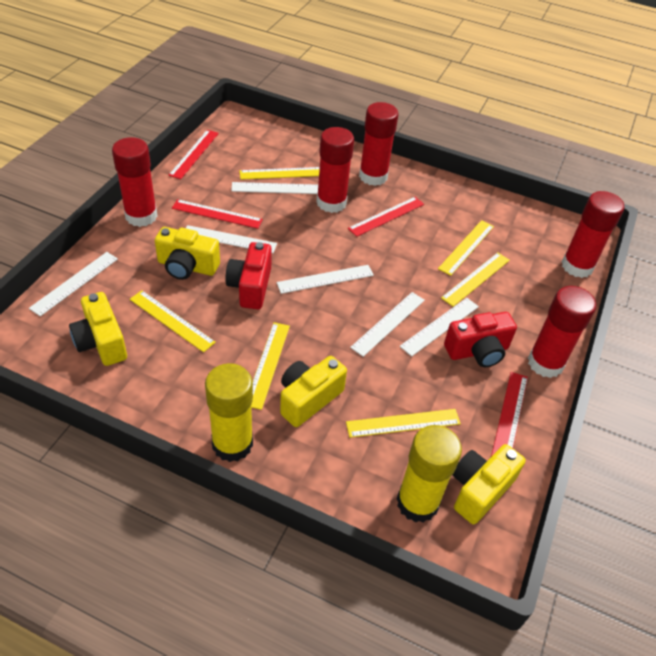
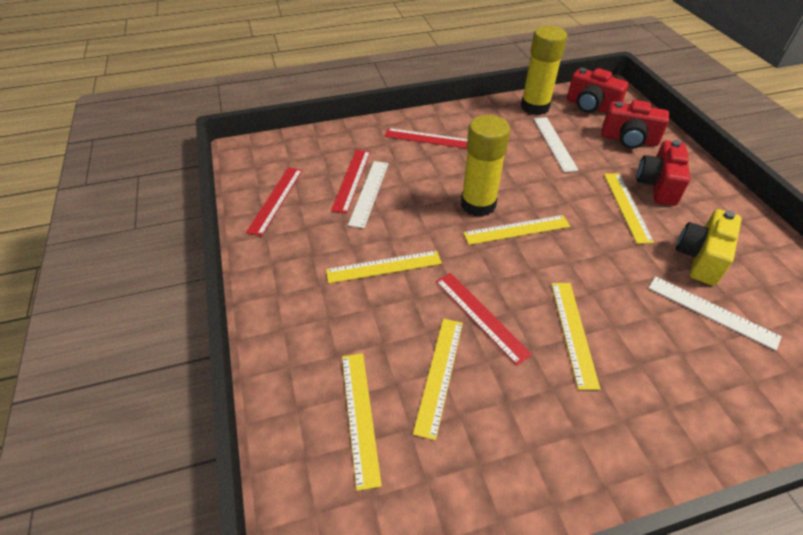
red camera: 2 -> 3
red glue stick: 5 -> 0
white ruler: 6 -> 3
yellow camera: 4 -> 1

